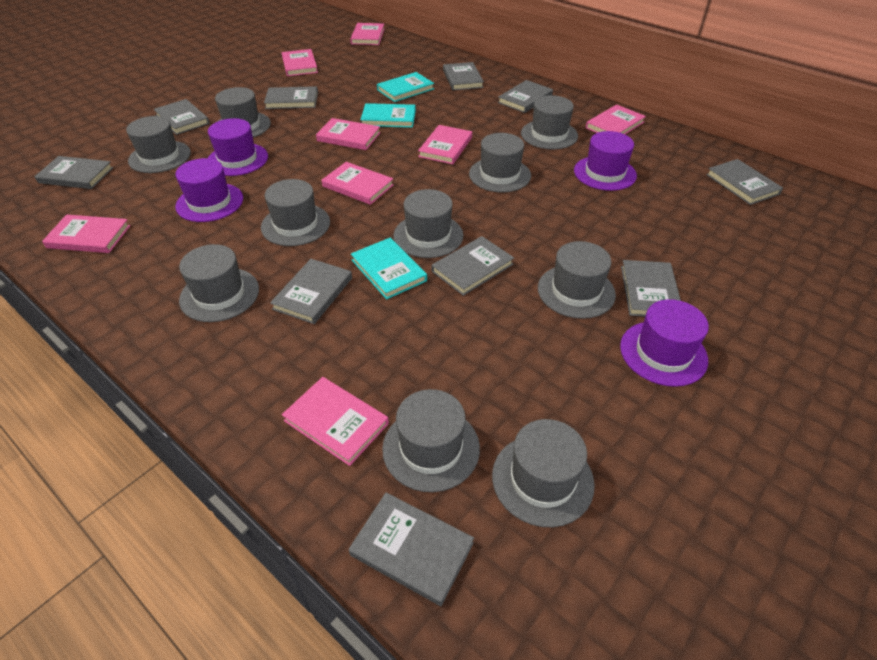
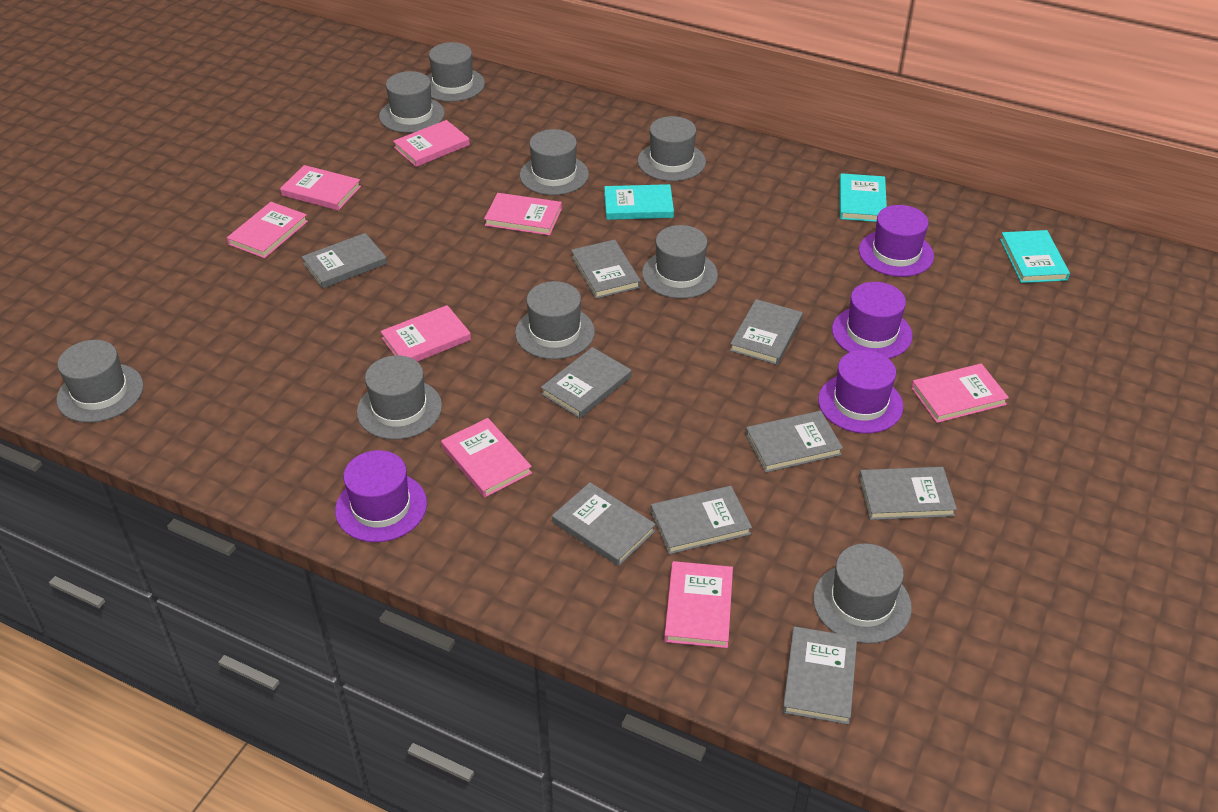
grey book: 10 -> 9
grey hat: 10 -> 9

